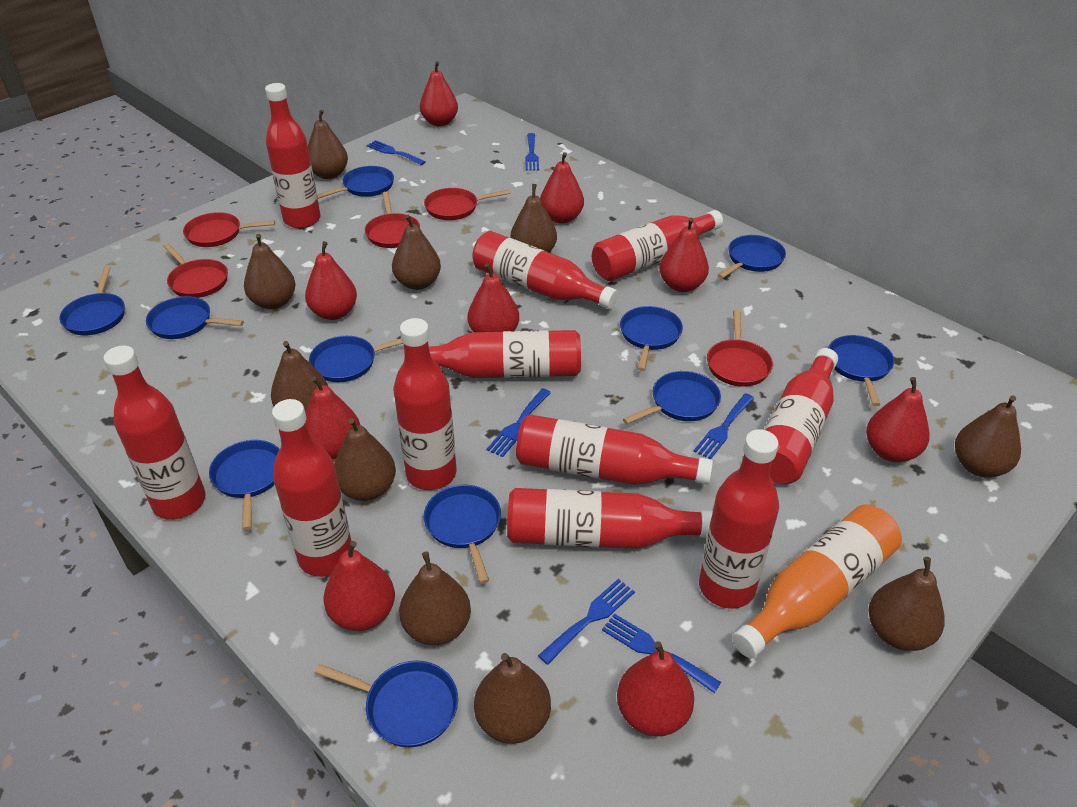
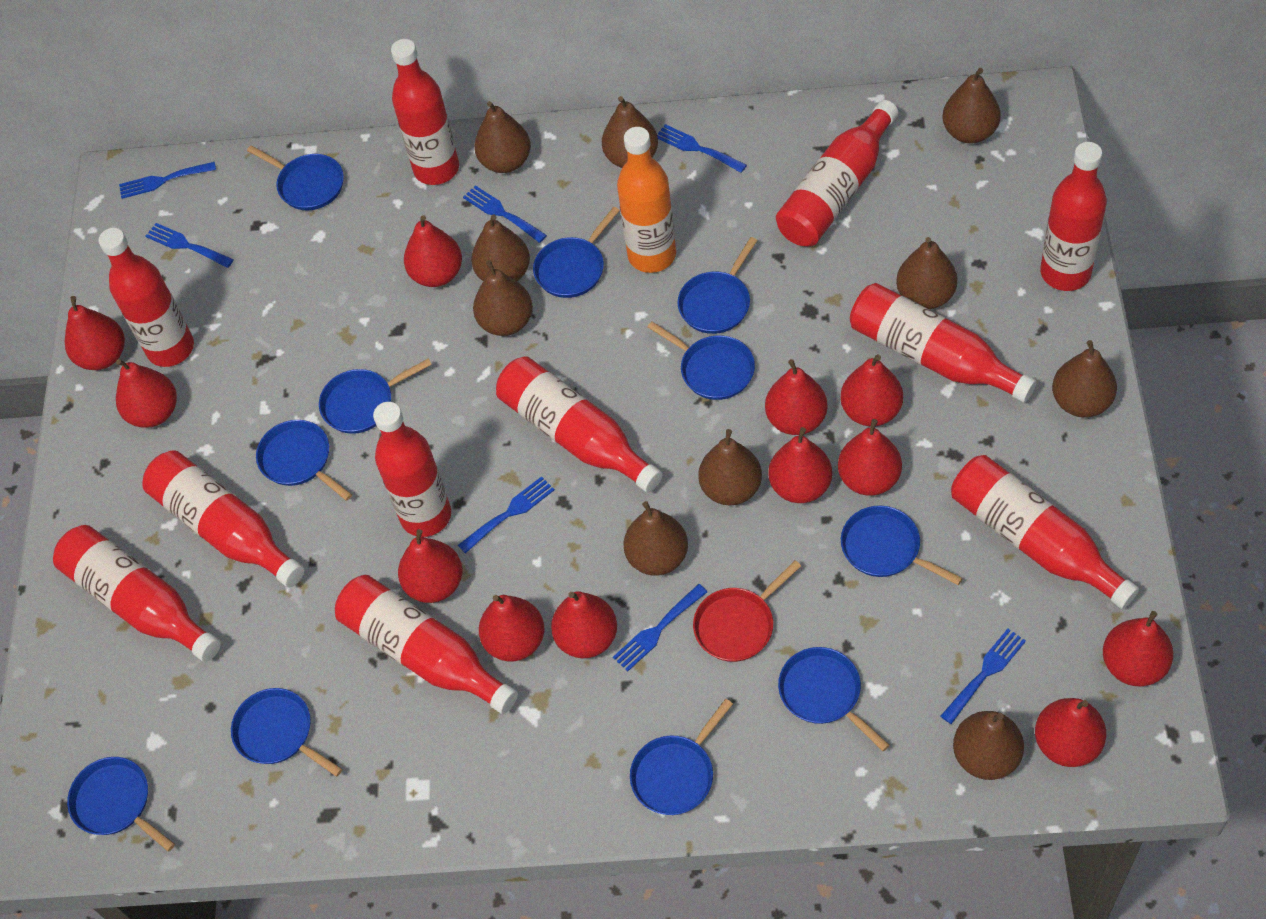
blue fork: 6 -> 7
red pan: 5 -> 1
red pear: 9 -> 12

